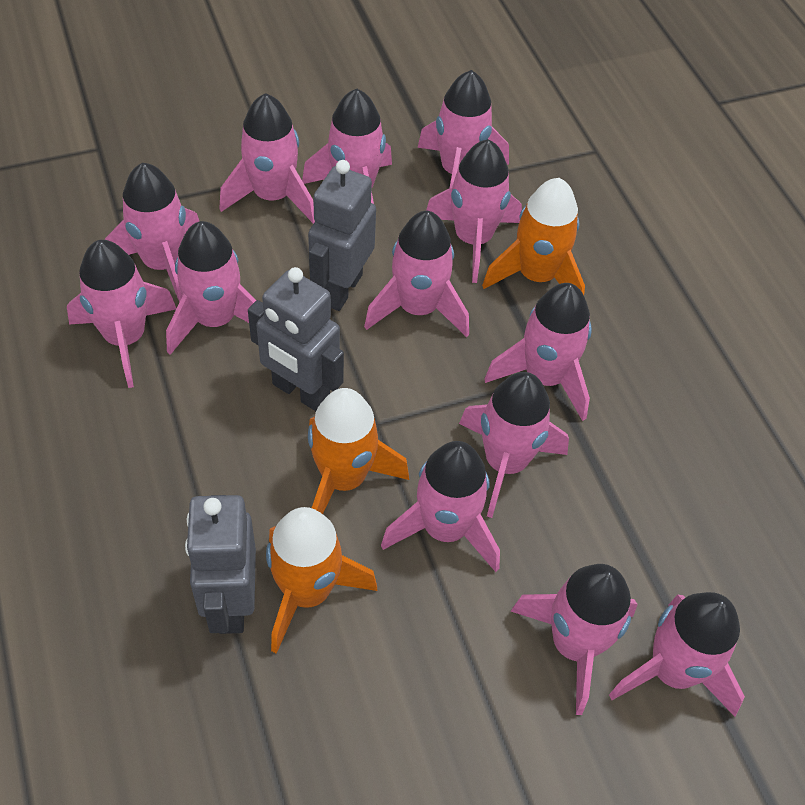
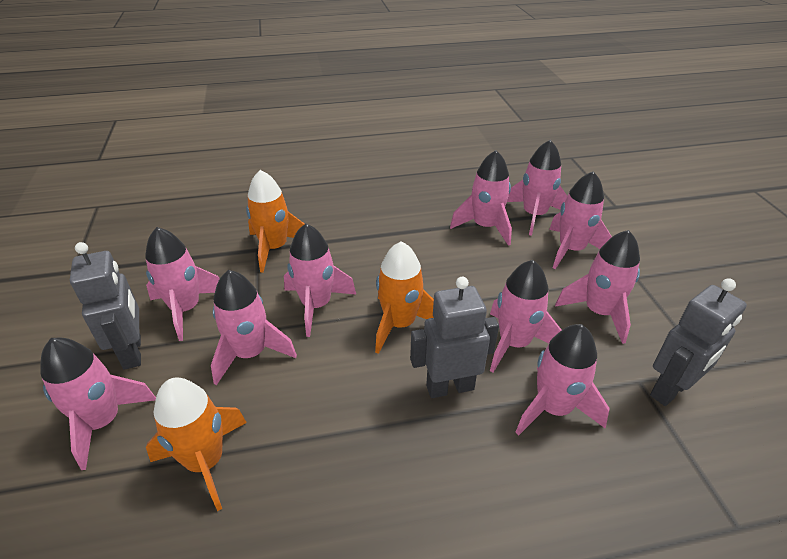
pink rocket: 13 -> 10

